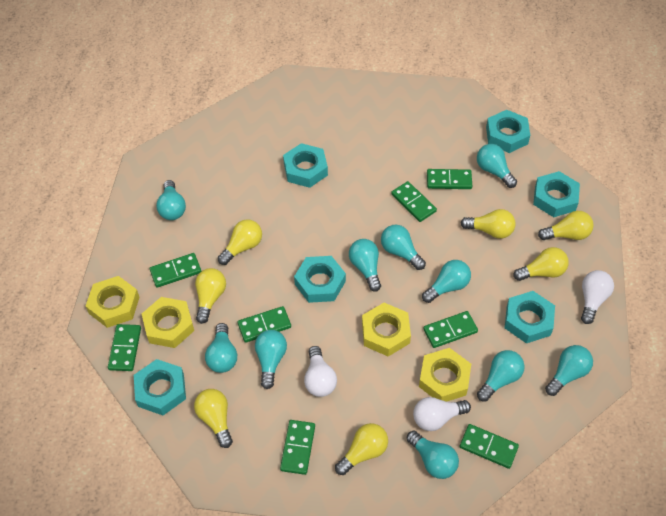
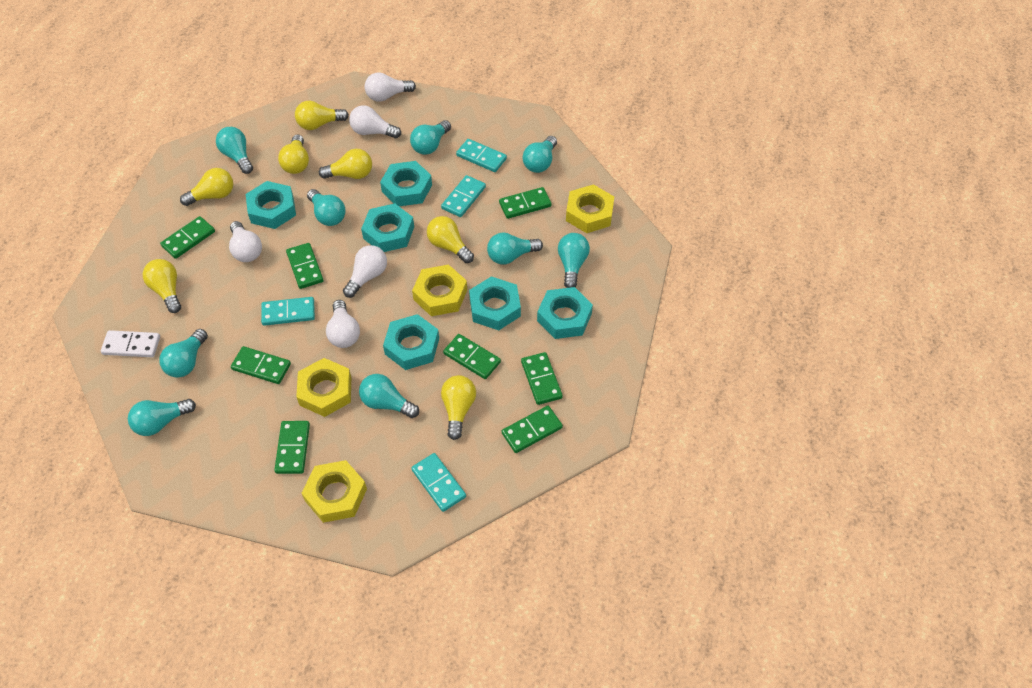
turquoise domino: 0 -> 4
turquoise light bulb: 10 -> 9
white domino: 0 -> 1
white light bulb: 3 -> 5

